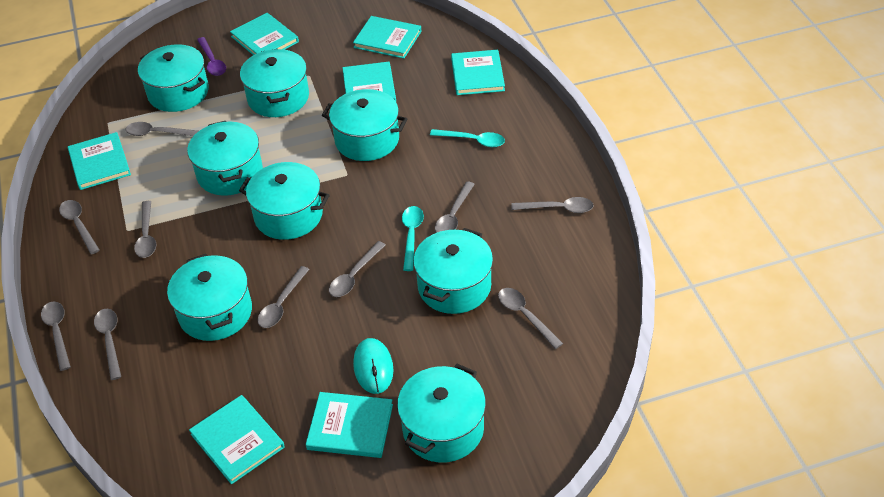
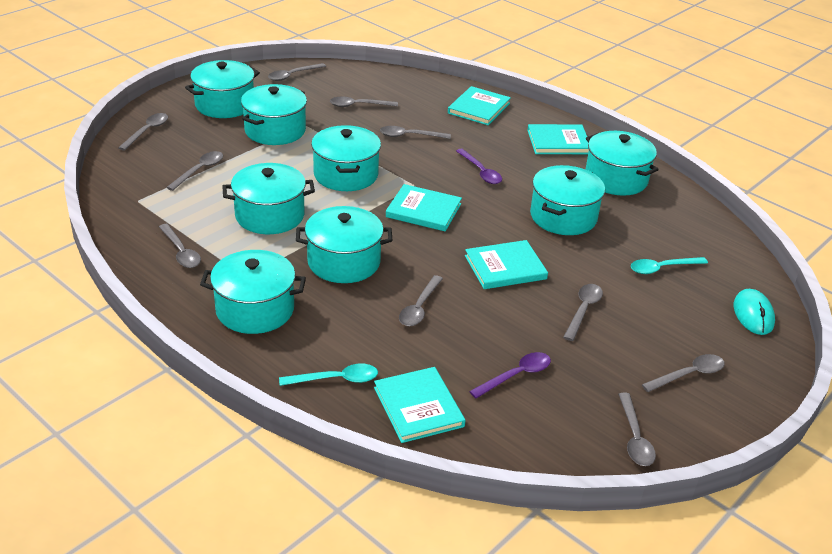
purple spoon: 1 -> 2
turquoise book: 7 -> 5

